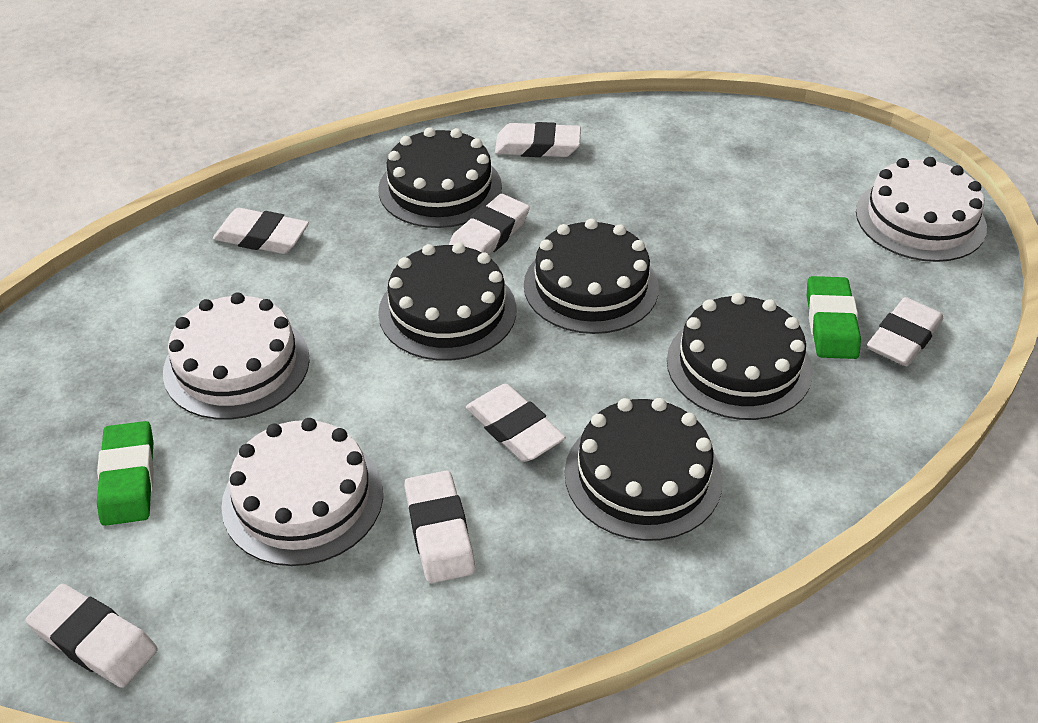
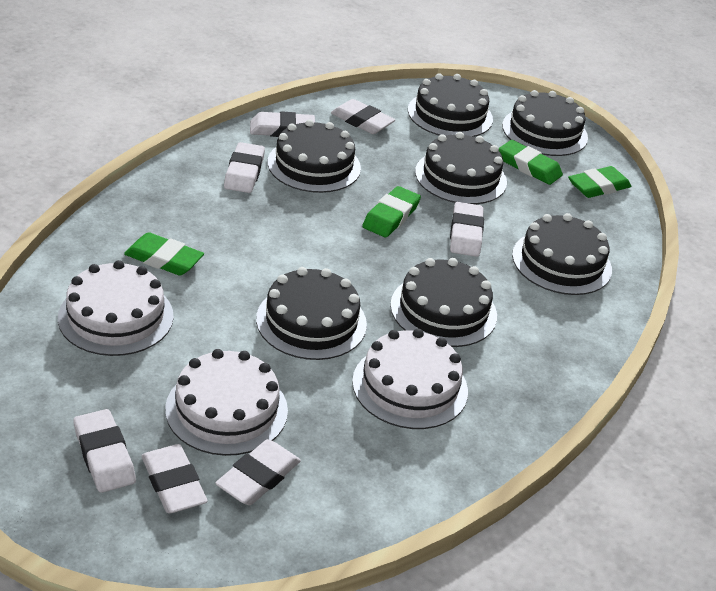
black cake: 5 -> 7
green eraser: 2 -> 4

